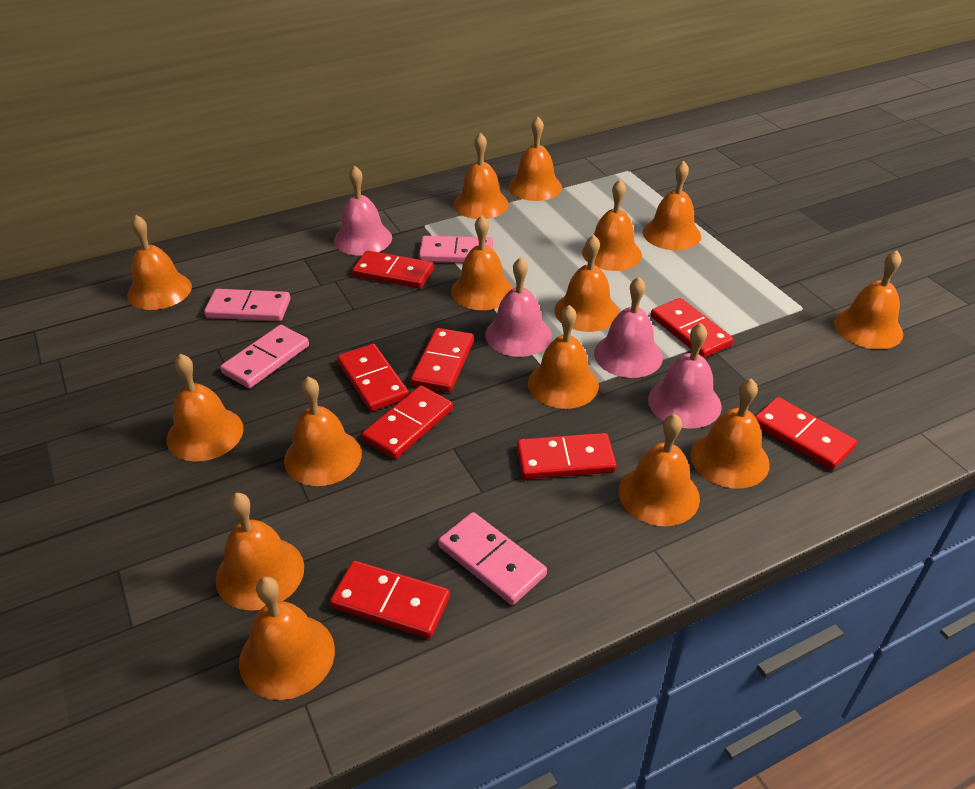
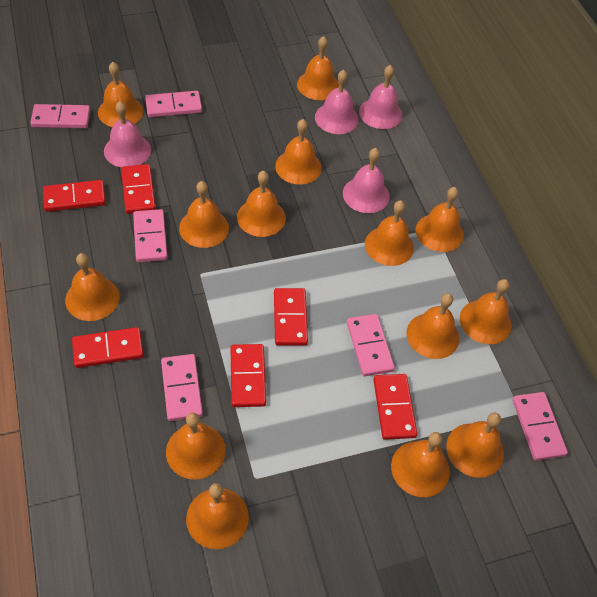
orange bell: 15 -> 14
pink domino: 4 -> 6
red domino: 8 -> 6

